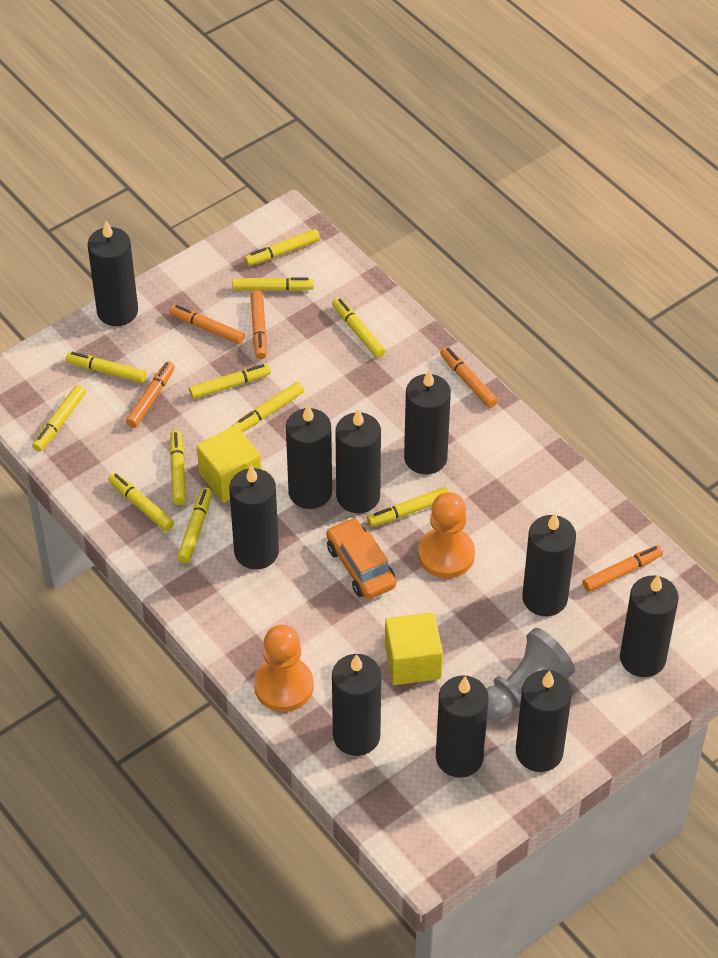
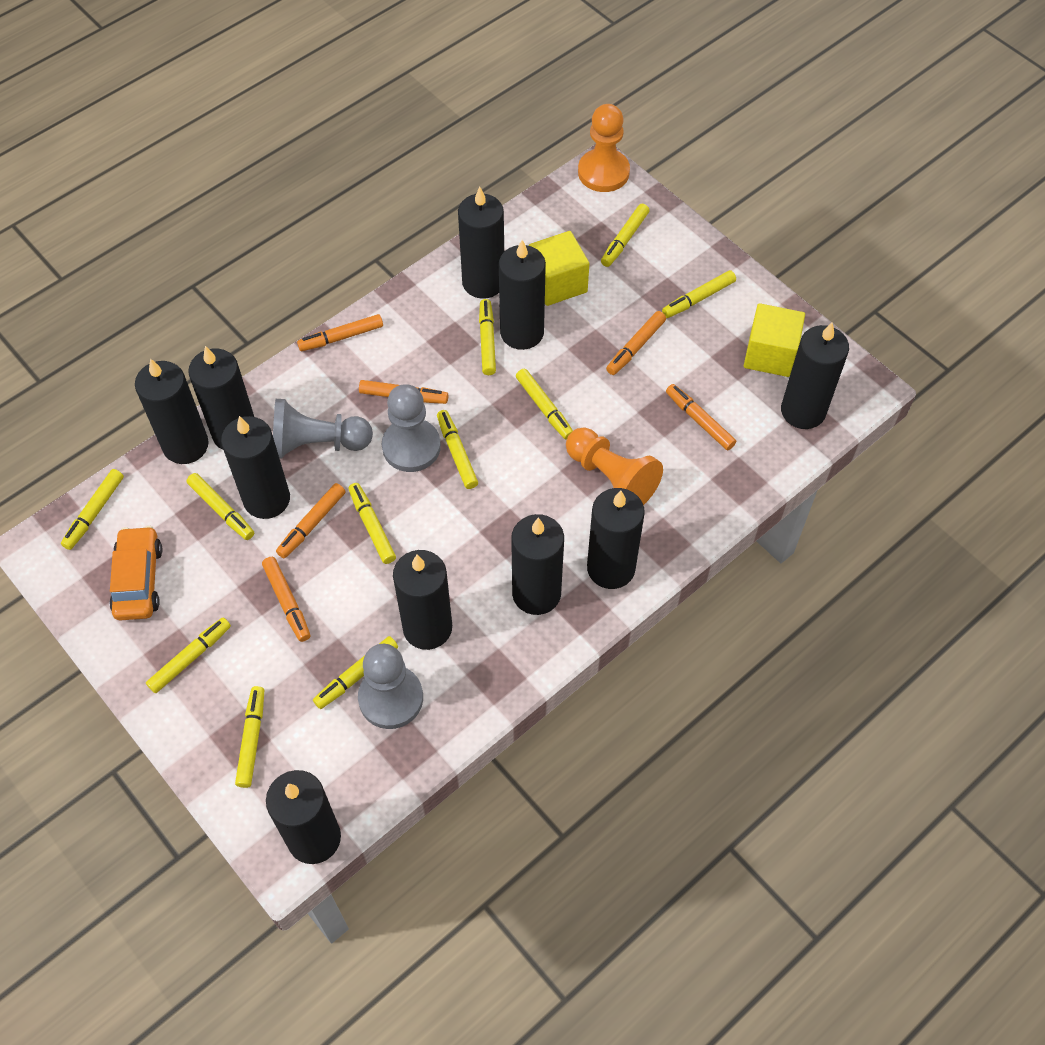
grey pawn: 1 -> 3
orange marker: 5 -> 6

